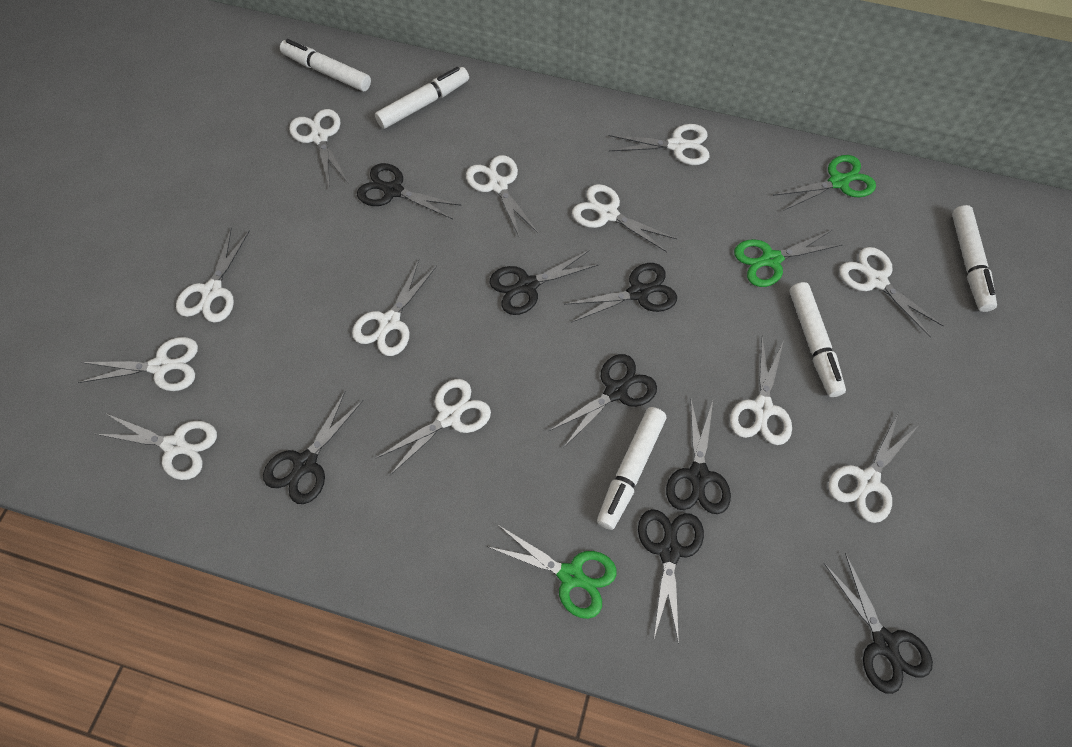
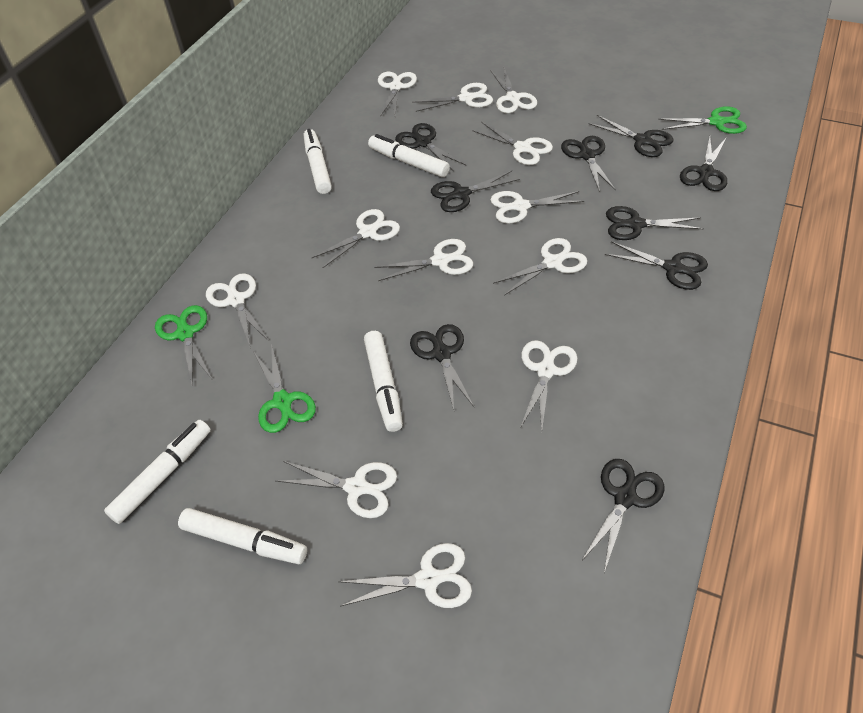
black scissors: 8 -> 9

